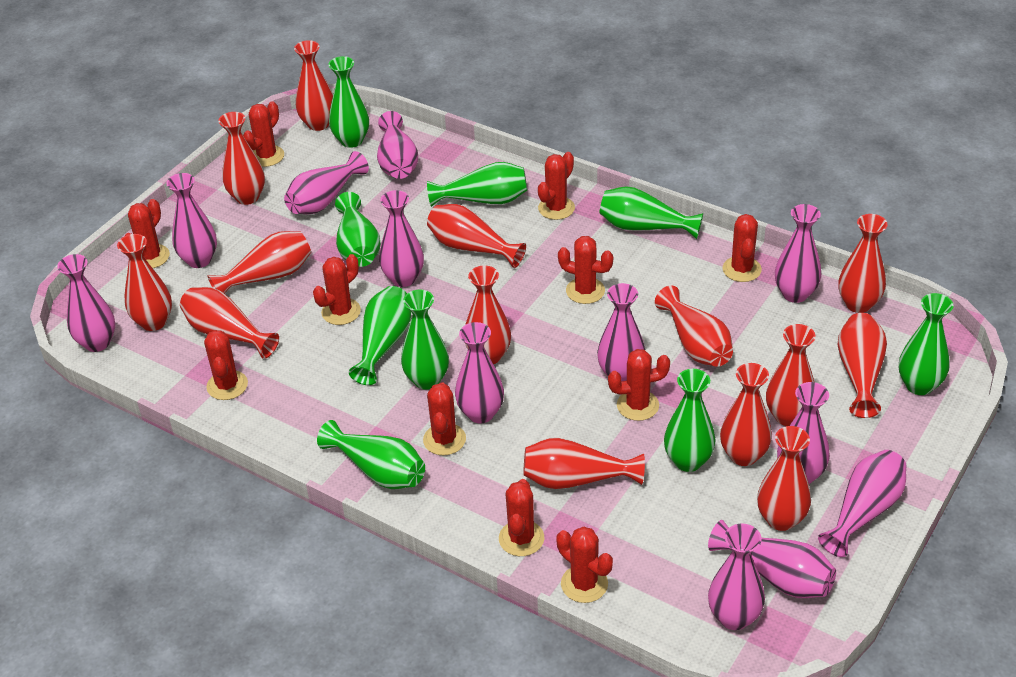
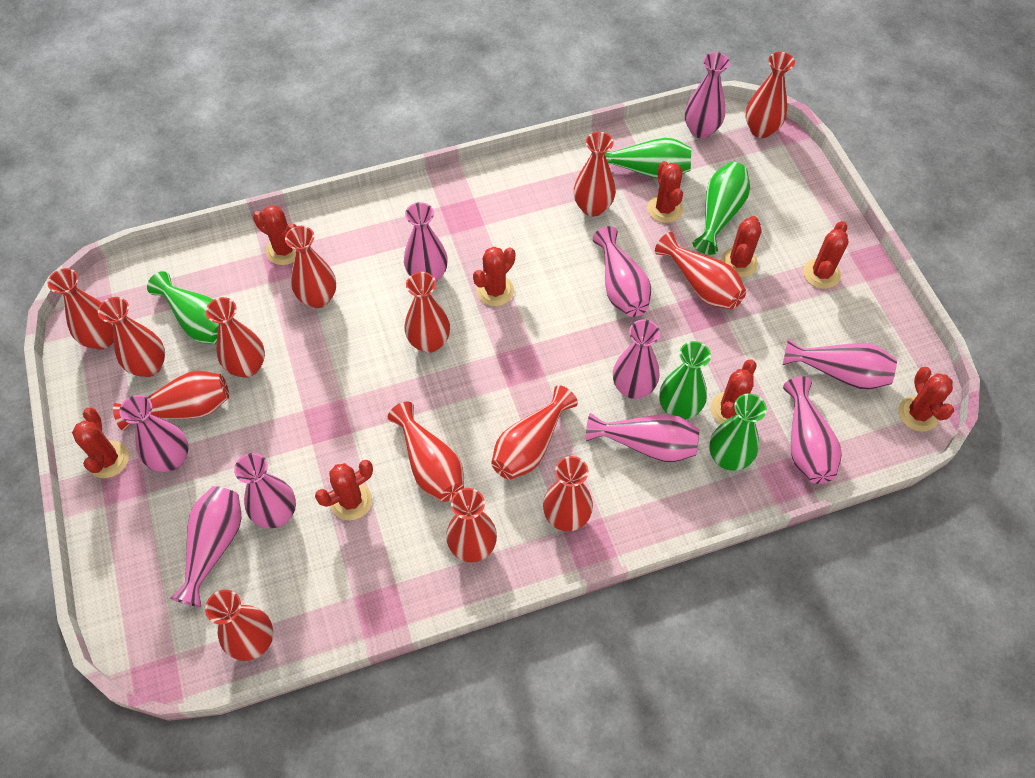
green vase: 9 -> 5
pink vase: 12 -> 10
red cactus: 11 -> 9

